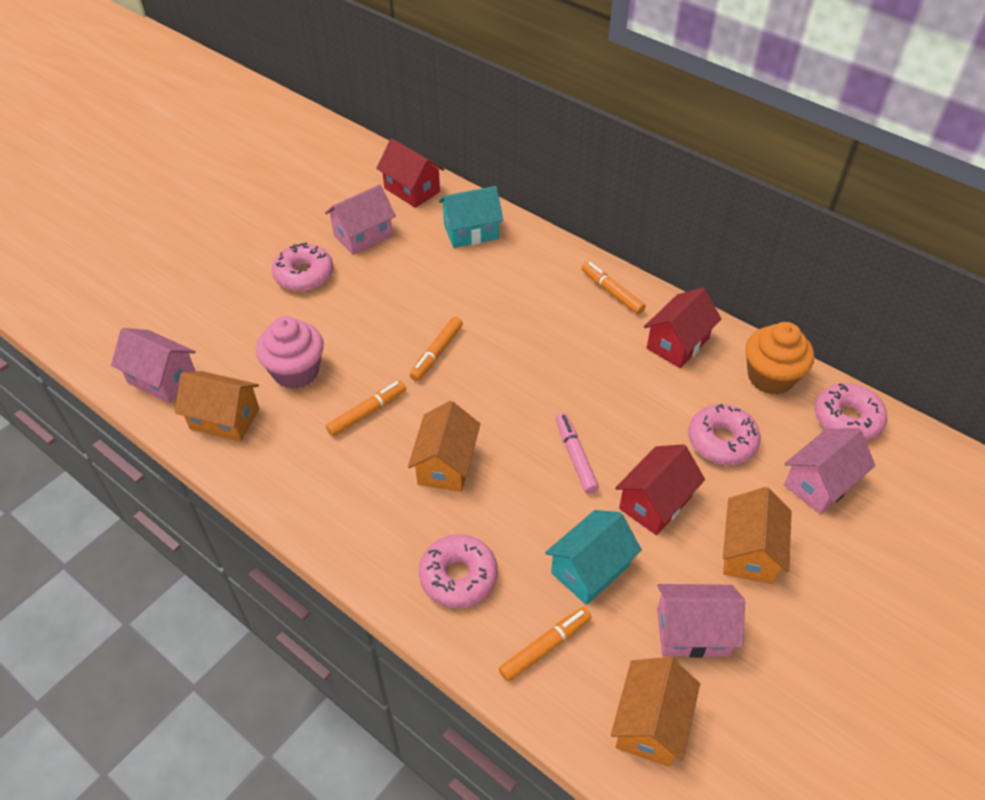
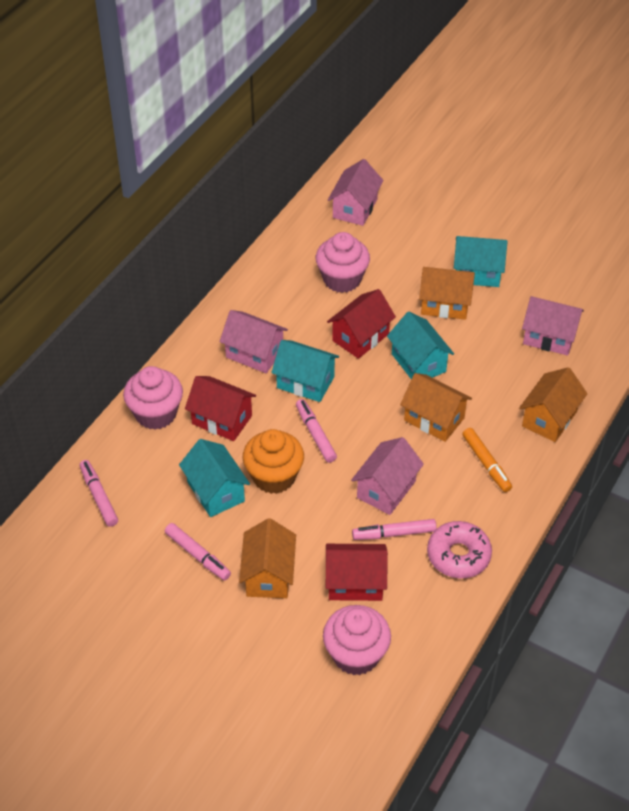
orange marker: 4 -> 1
pink cupcake: 1 -> 3
pink donut: 4 -> 1
pink marker: 1 -> 4
turquoise house: 2 -> 4

